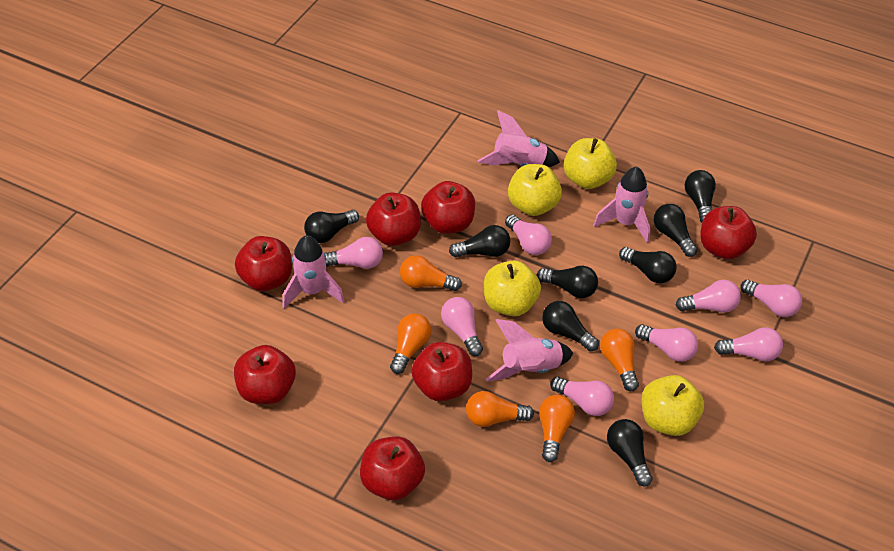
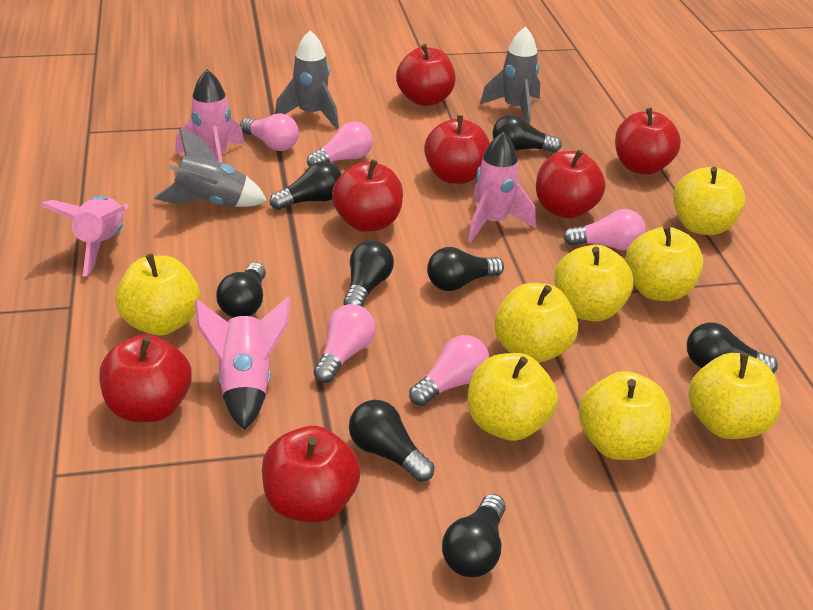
grey rocket: 0 -> 3
orange light bulb: 5 -> 0
pink light bulb: 8 -> 5
yellow apple: 4 -> 8

